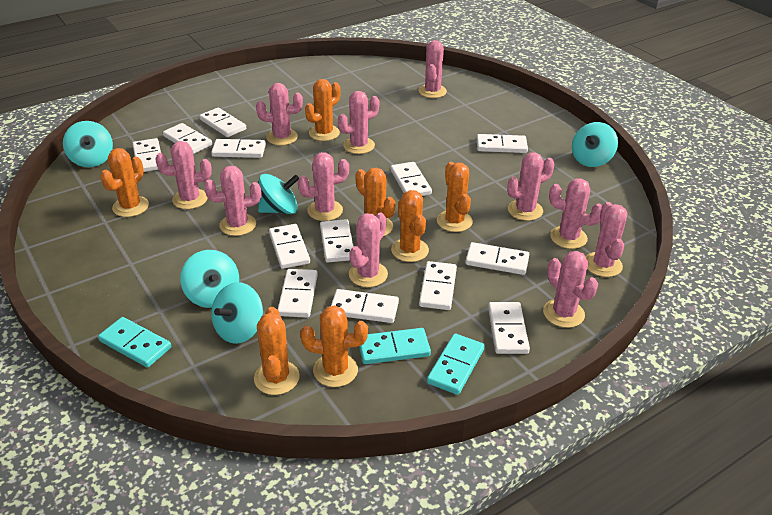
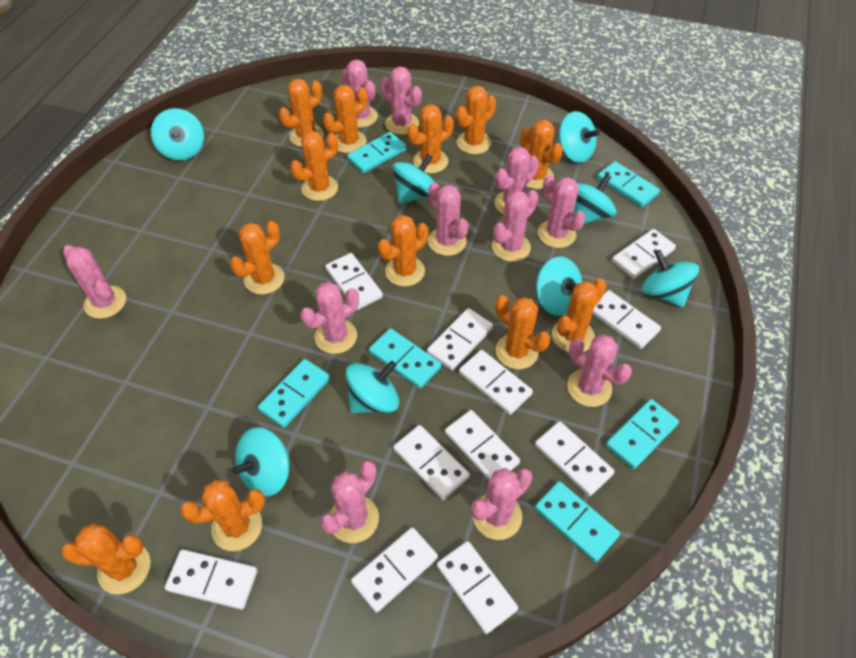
orange cactus: 7 -> 12
turquoise domino: 3 -> 6
turquoise spinning top: 5 -> 8
white domino: 13 -> 11

